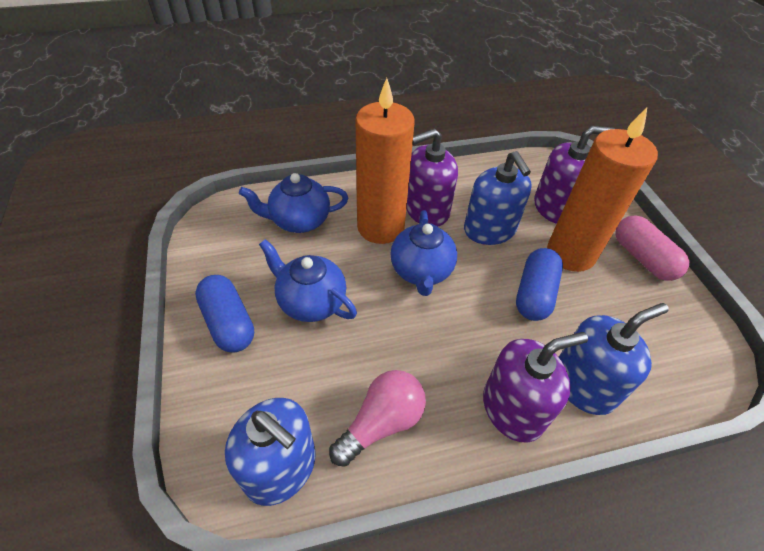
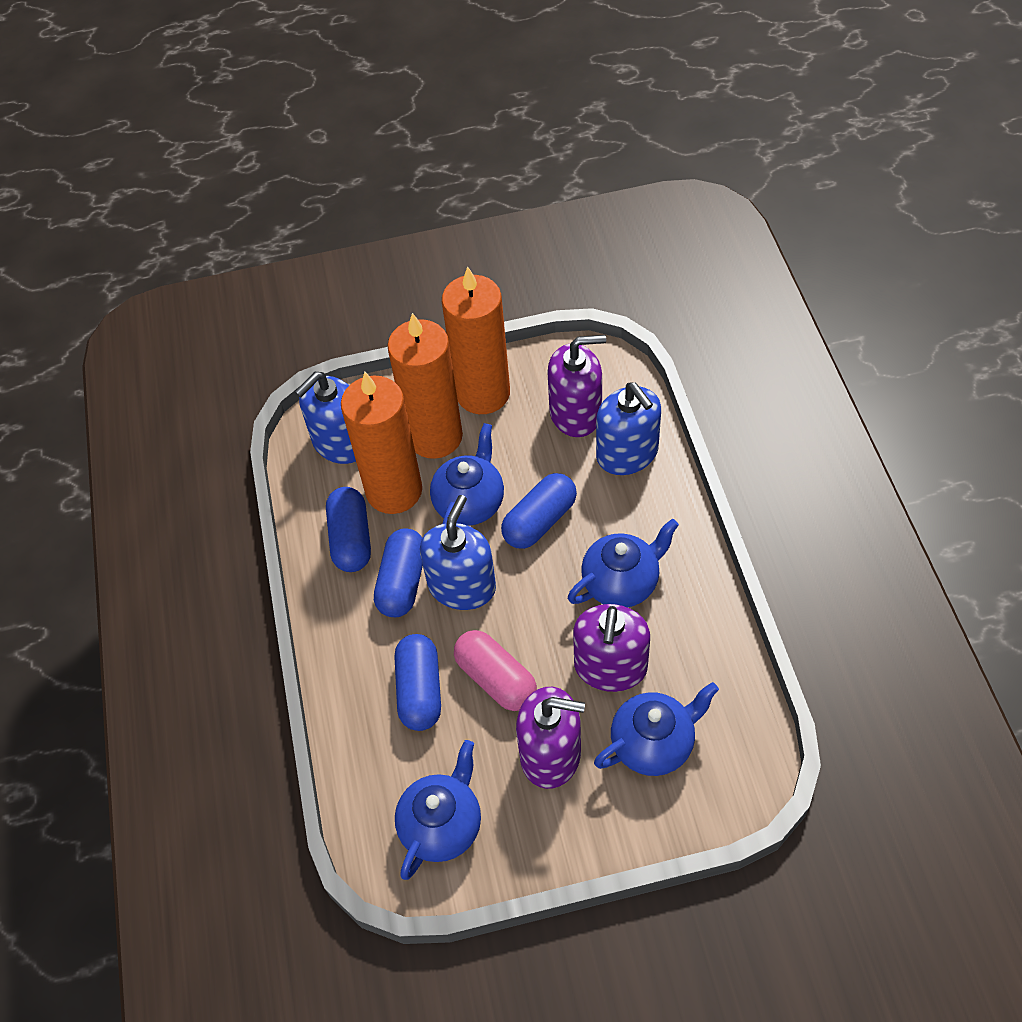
blue capsule: 2 -> 4
blue teapot: 3 -> 4
orange candle: 2 -> 3
pink light bulb: 1 -> 0

